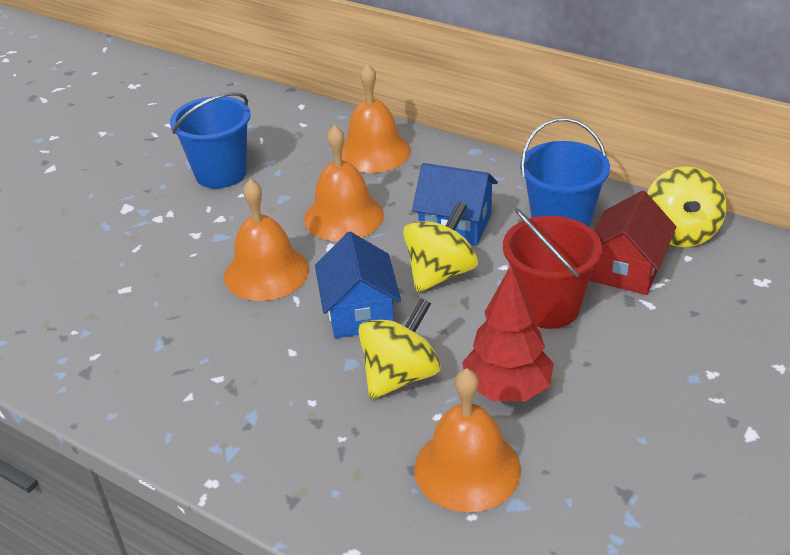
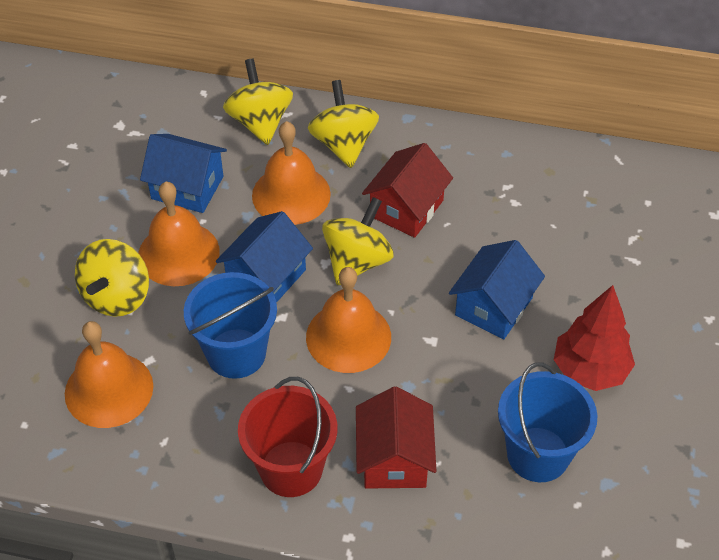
blue house: 2 -> 3
red house: 1 -> 2
yellow spinning top: 3 -> 4

